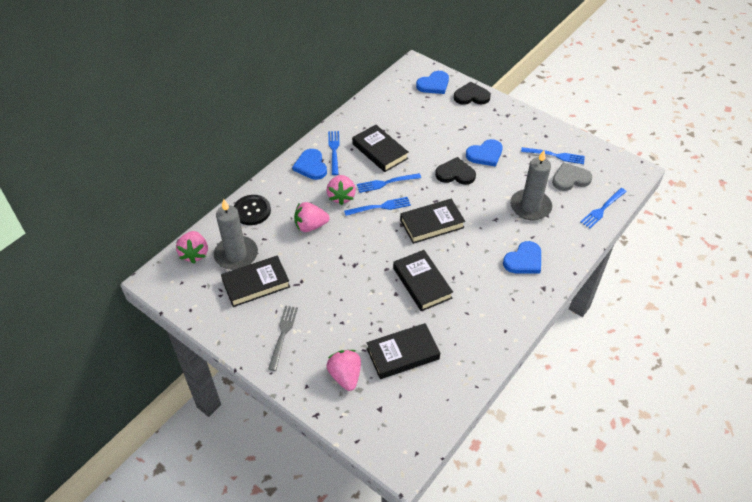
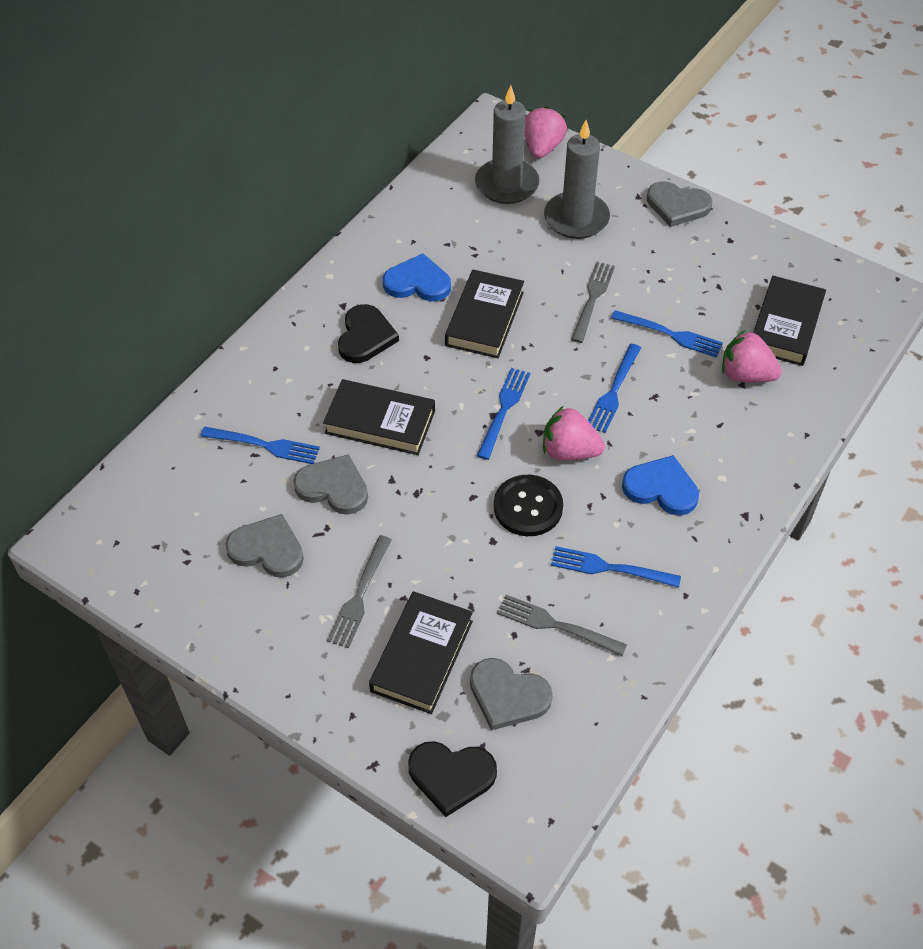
black book: 5 -> 4
blue heart: 4 -> 2
grey fork: 1 -> 3
grey heart: 1 -> 4
pink strawberry: 4 -> 3

